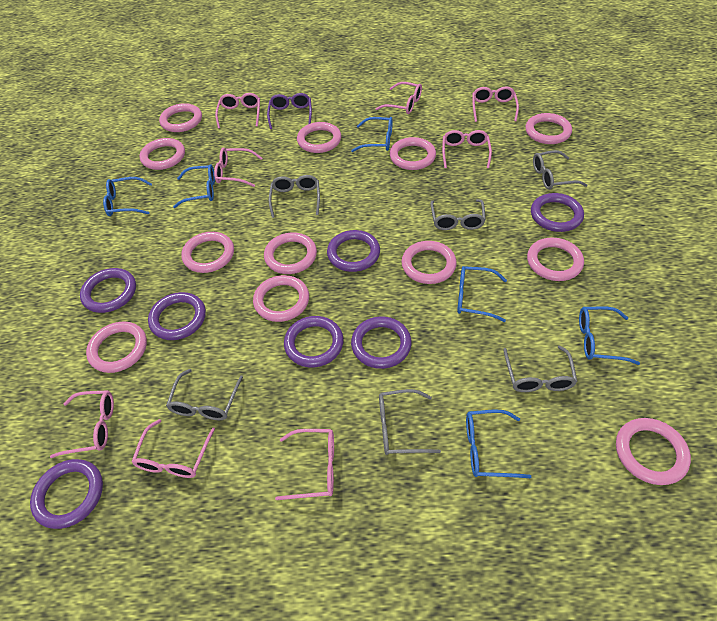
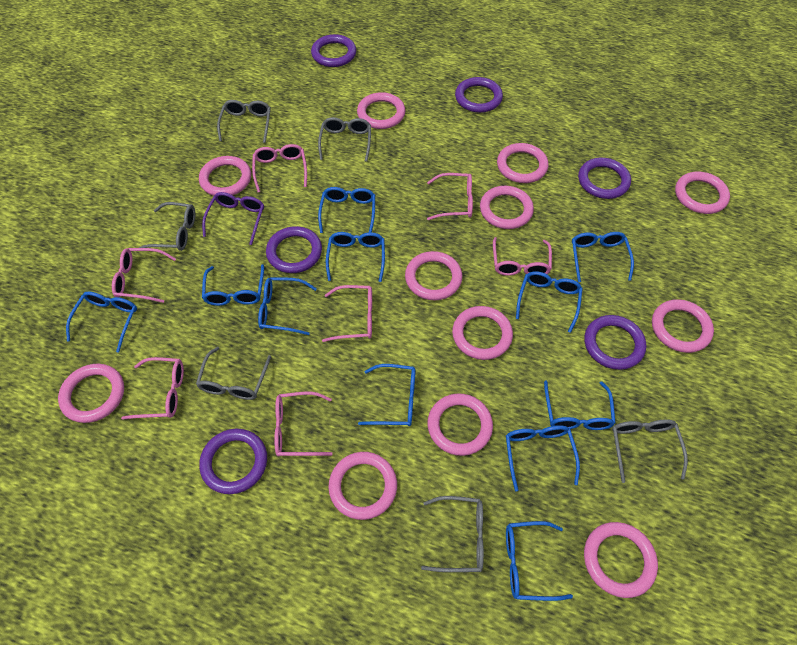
blue glasses: 6 -> 11
pink glasses: 8 -> 7
purple ring: 7 -> 6

